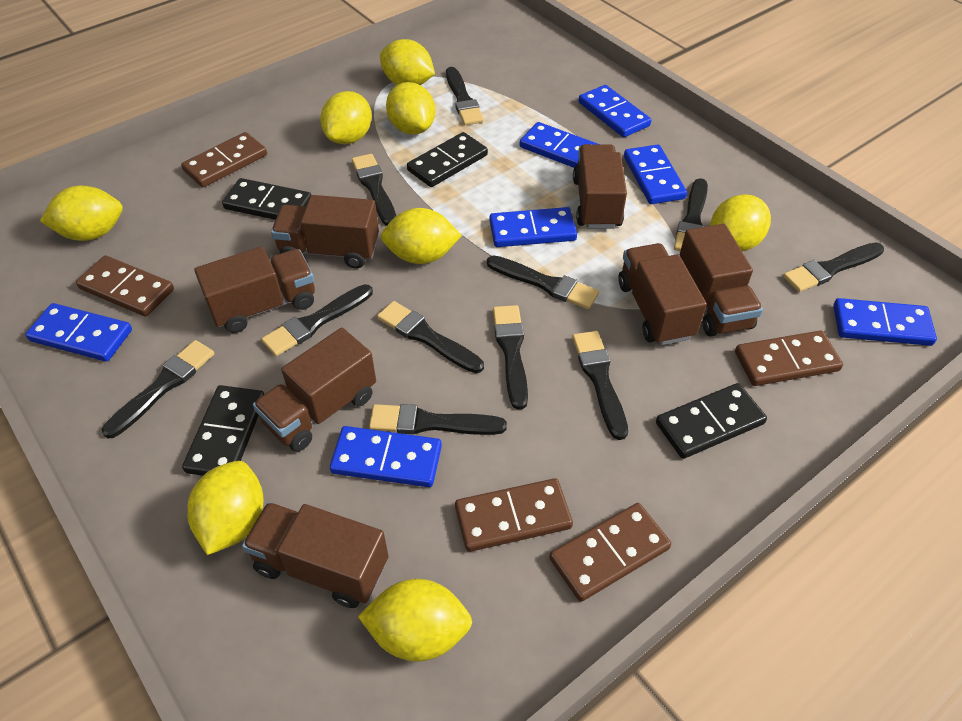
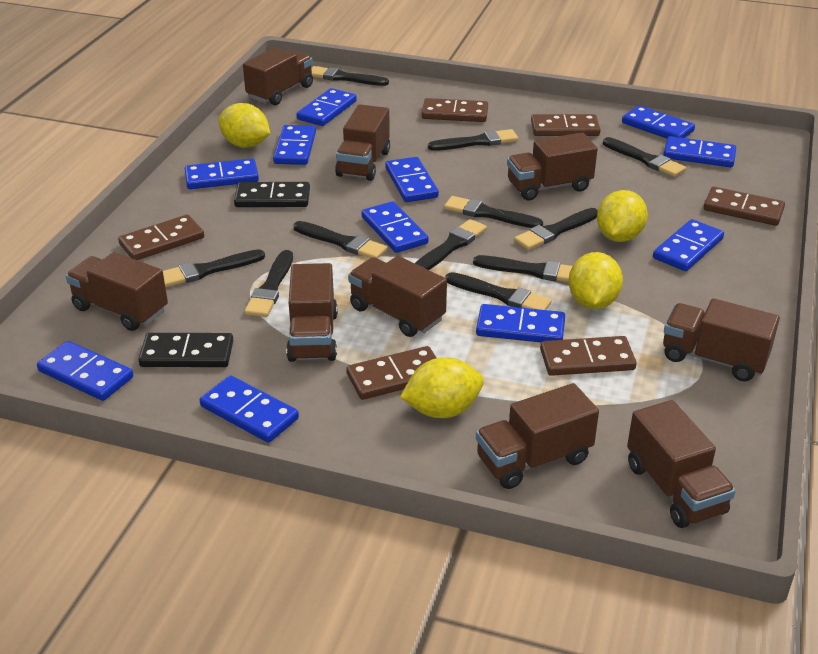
black domino: 4 -> 2
blue domino: 7 -> 11
brown domino: 5 -> 6
brown truck: 7 -> 9
yellow lemon: 8 -> 4

